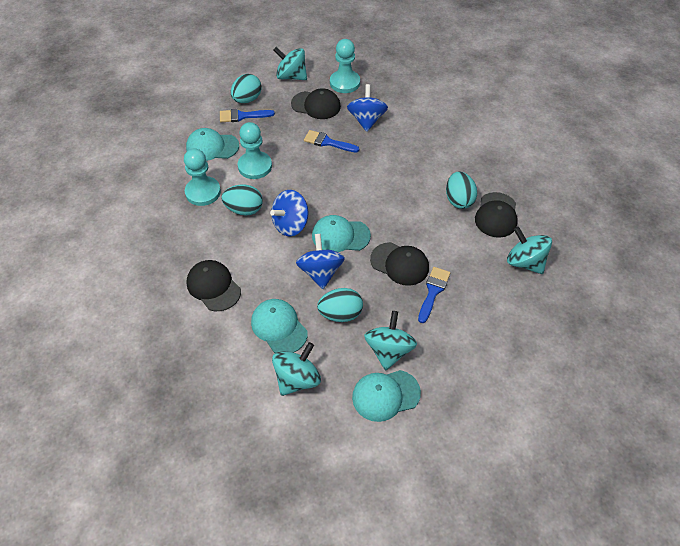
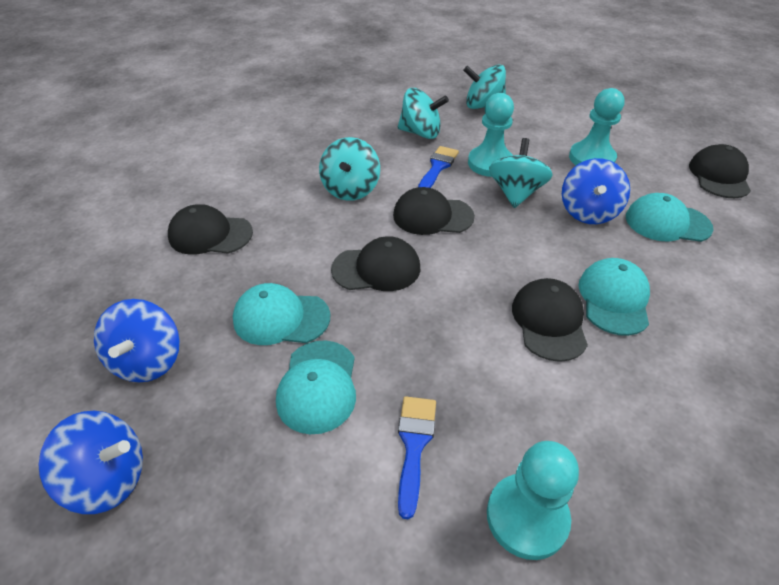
black cap: 4 -> 5
blue brush: 3 -> 2
turquoise egg: 4 -> 0

